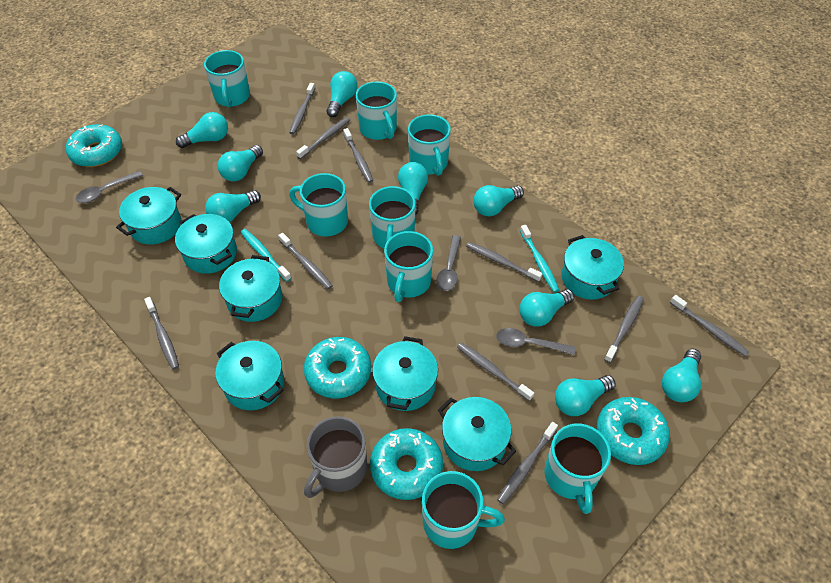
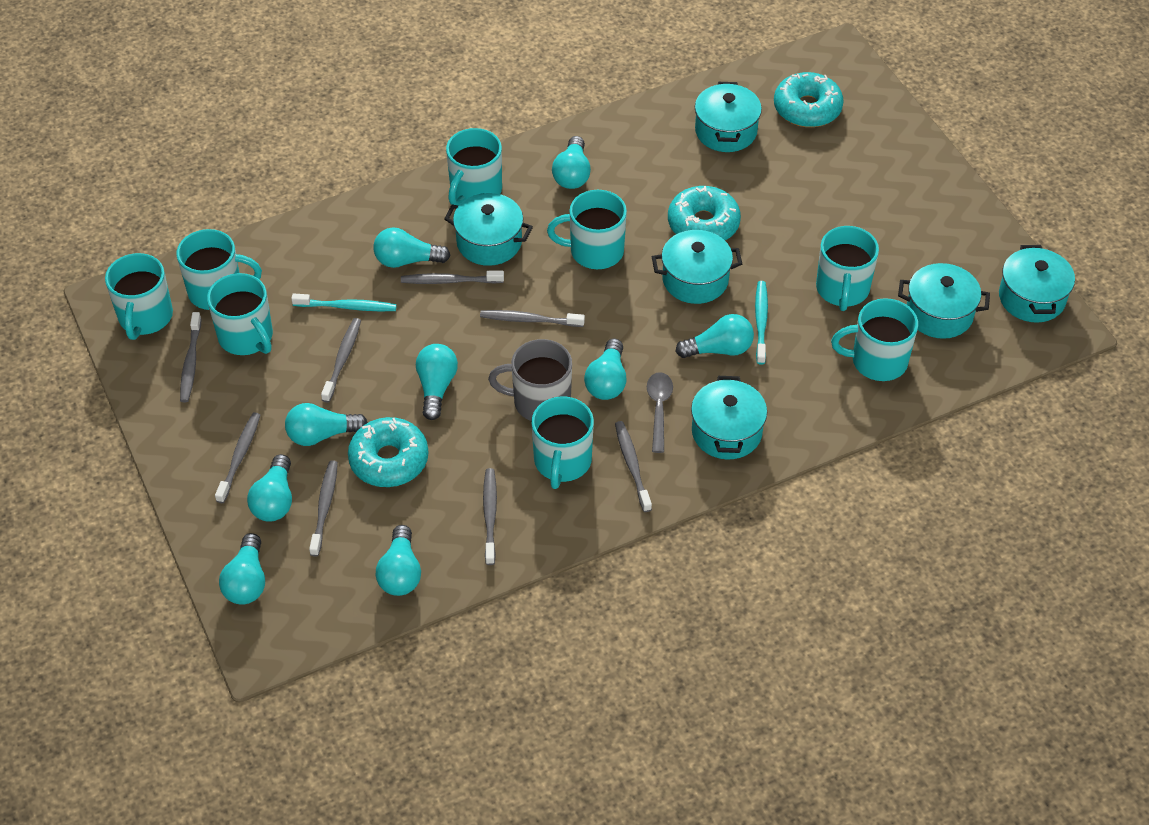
grey spoon: 3 -> 1
grey toothbrush: 10 -> 8
turquoise donut: 4 -> 3
turquoise pot: 7 -> 6

